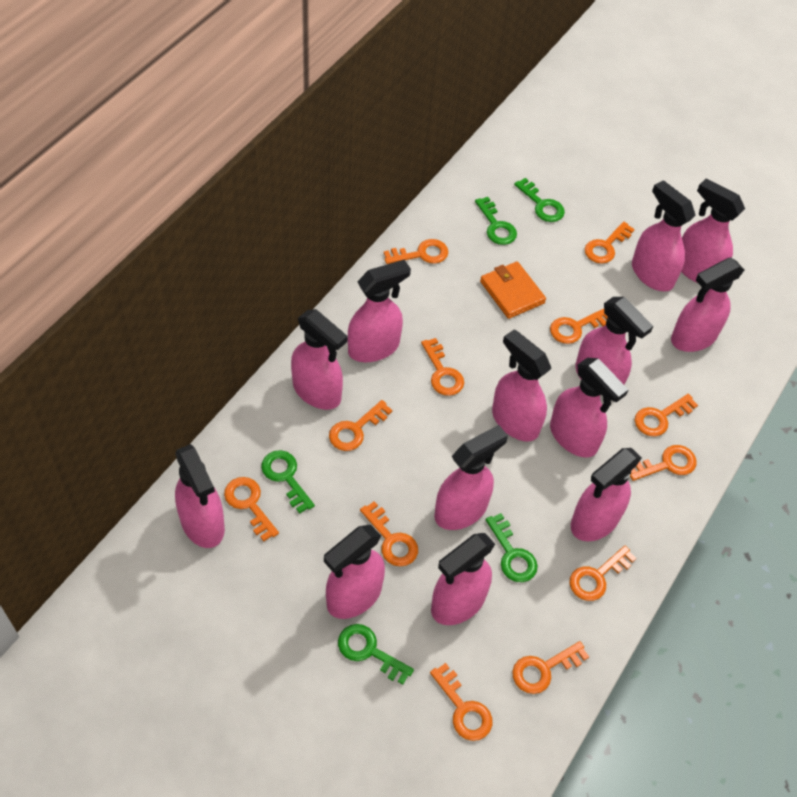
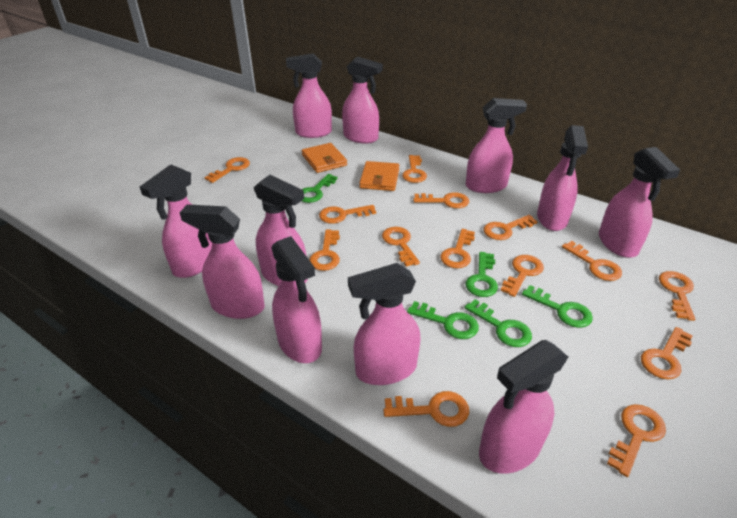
orange key: 12 -> 14
orange wallet: 1 -> 2
pink spray bottle: 13 -> 11

